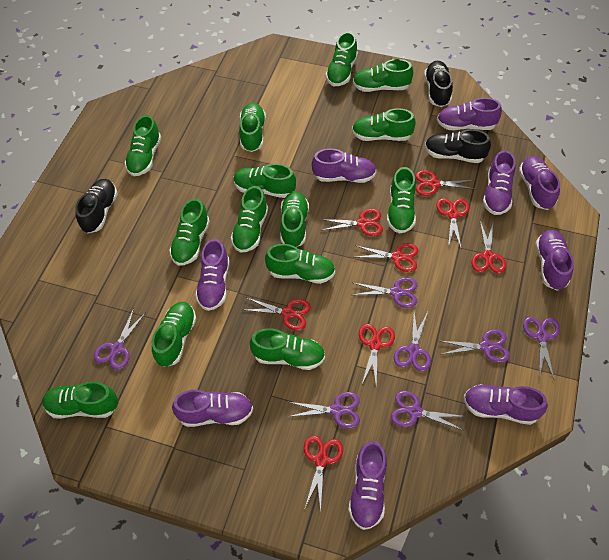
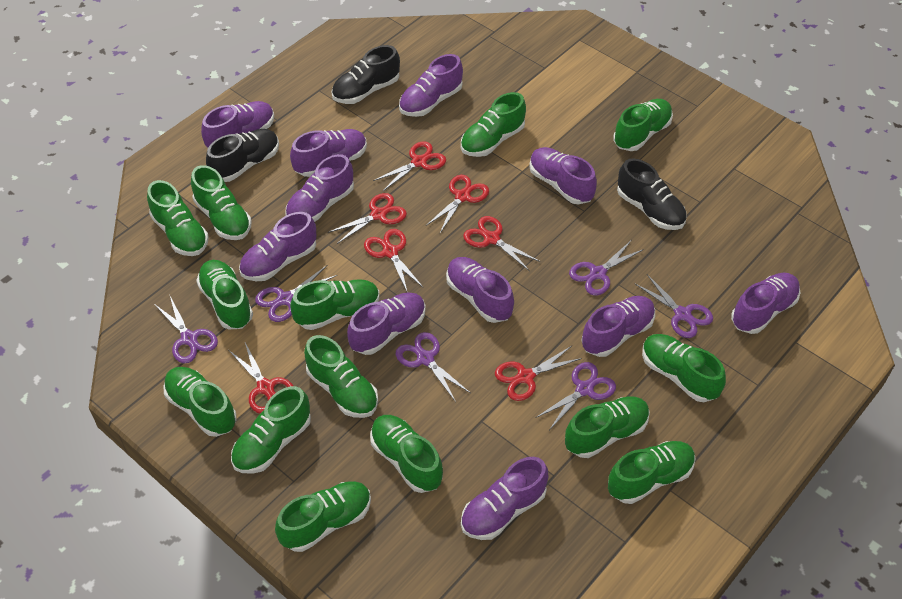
purple scissors: 7 -> 6
purple shoe: 9 -> 11
red scissors: 8 -> 7

